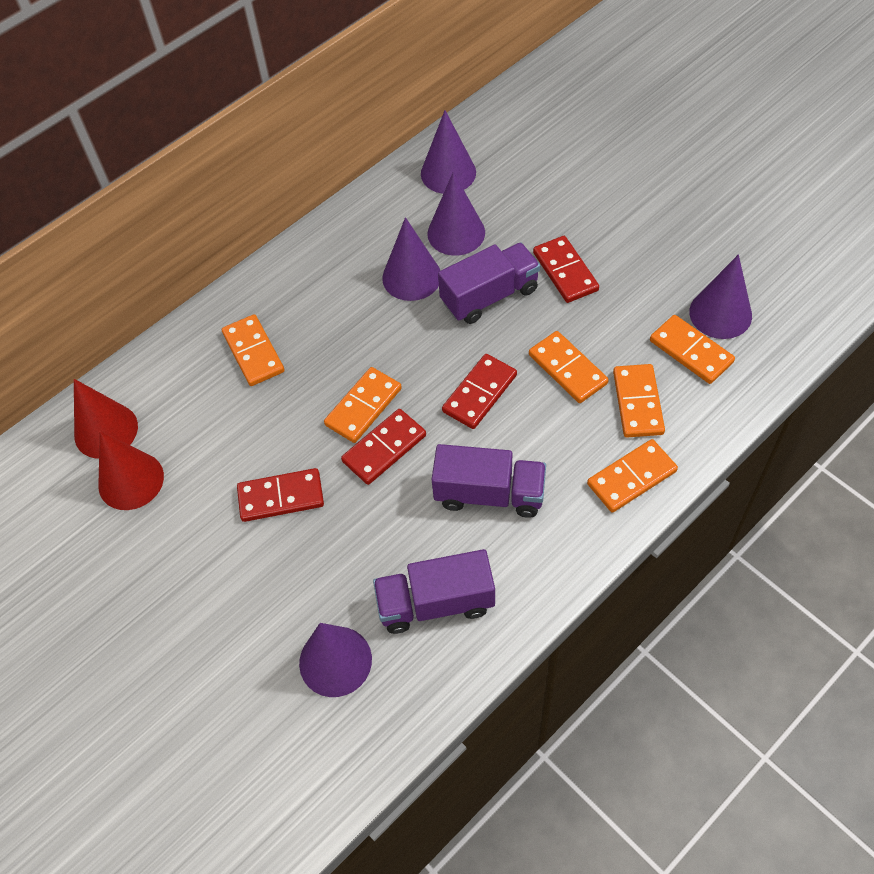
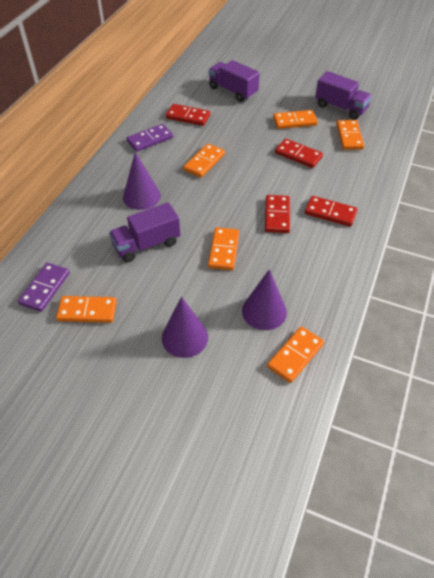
purple cone: 5 -> 3
purple domino: 0 -> 2
red cone: 2 -> 0

